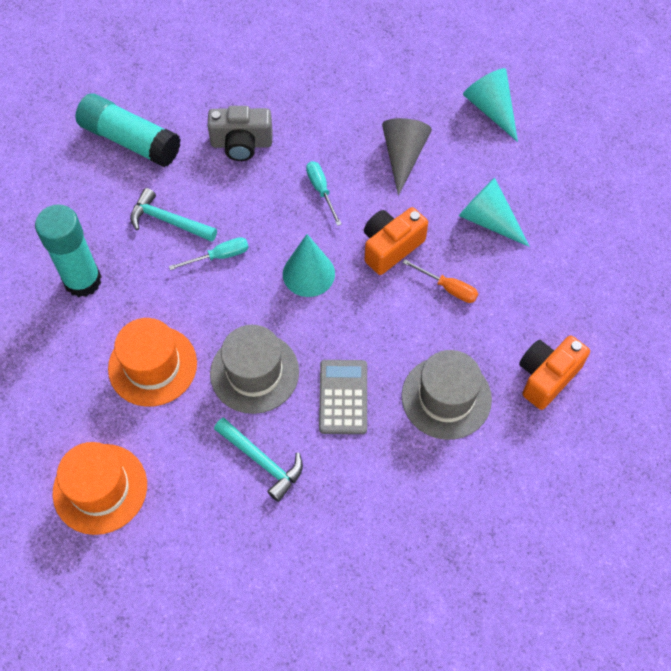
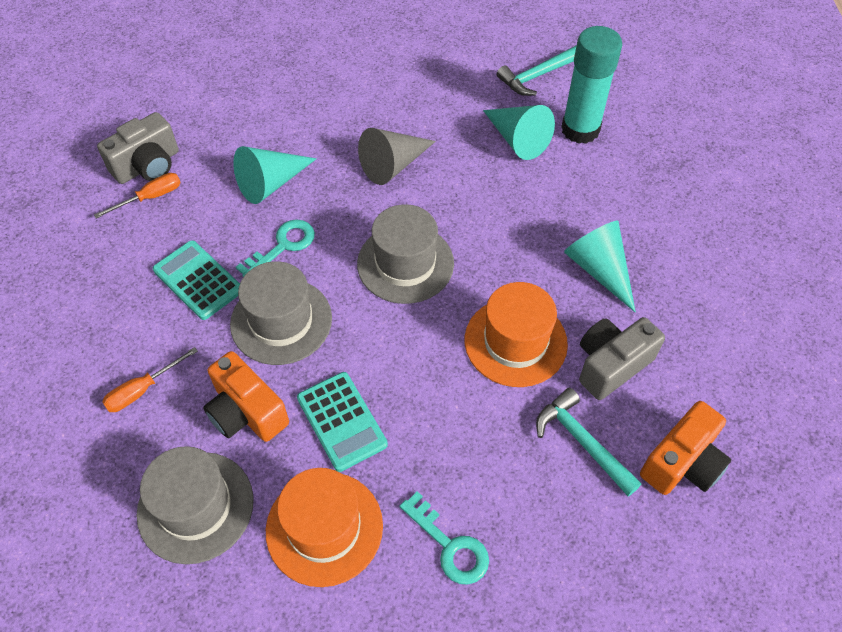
grey calculator: 1 -> 0
grey camera: 1 -> 2
grey hat: 2 -> 3
orange screwdriver: 1 -> 2
turquoise calculator: 0 -> 2
turquoise glue stick: 2 -> 1
turquoise key: 0 -> 2
turquoise screwdriver: 2 -> 0

